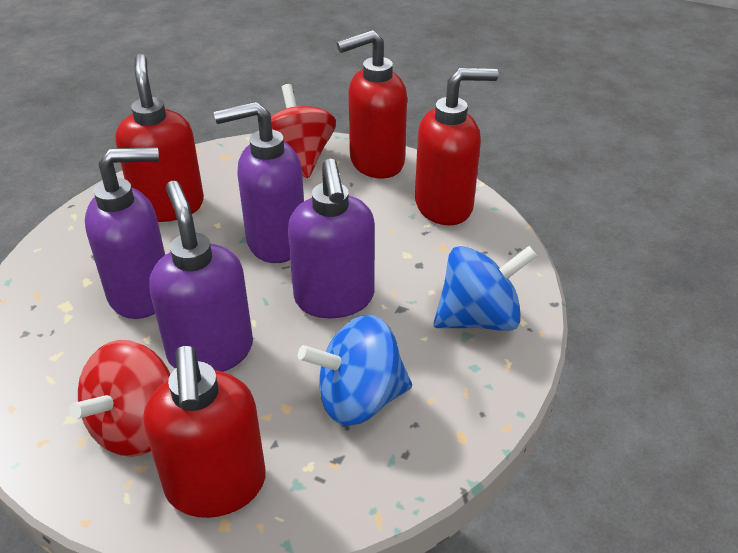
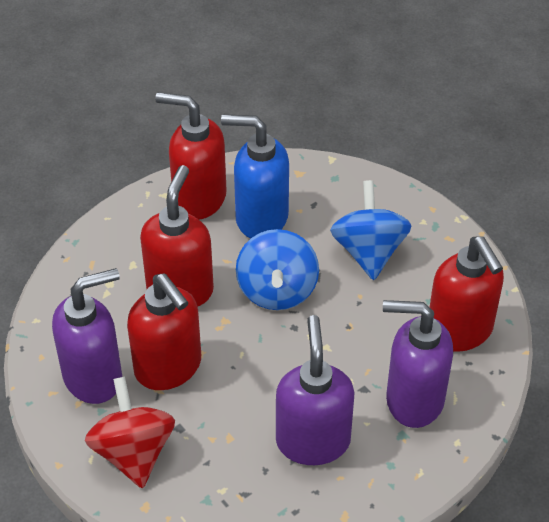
blue soap dispenser: 0 -> 1
purple soap dispenser: 4 -> 3
red spinning top: 2 -> 1

